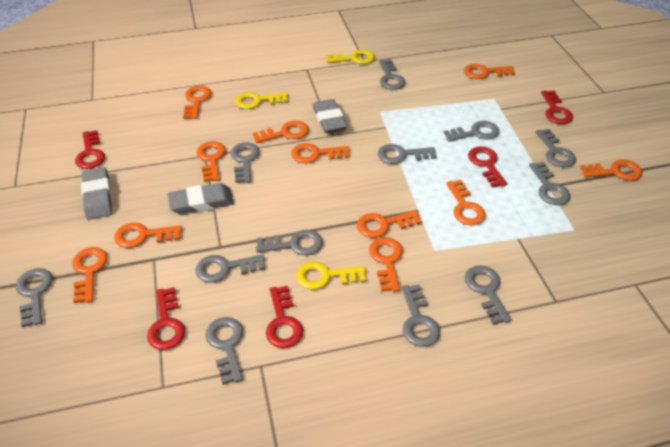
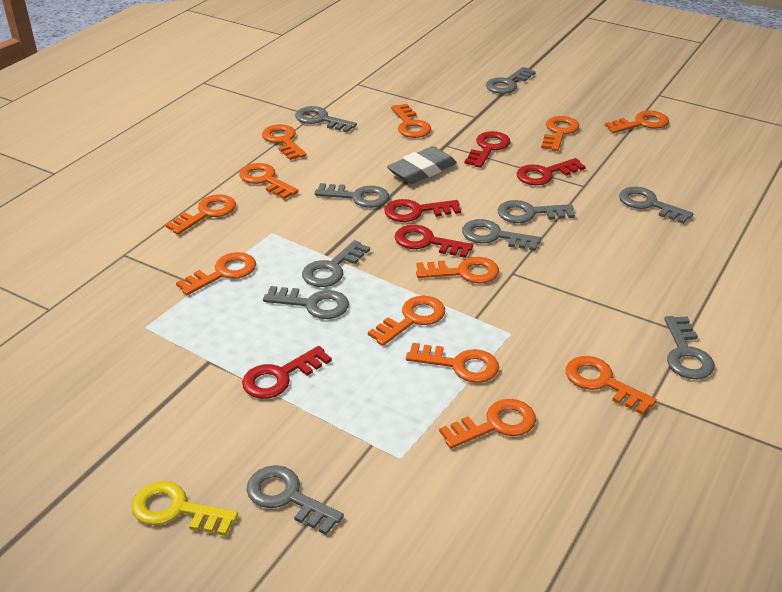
grey eraser: 3 -> 1
grey key: 12 -> 10
orange key: 11 -> 12
yellow key: 3 -> 1

